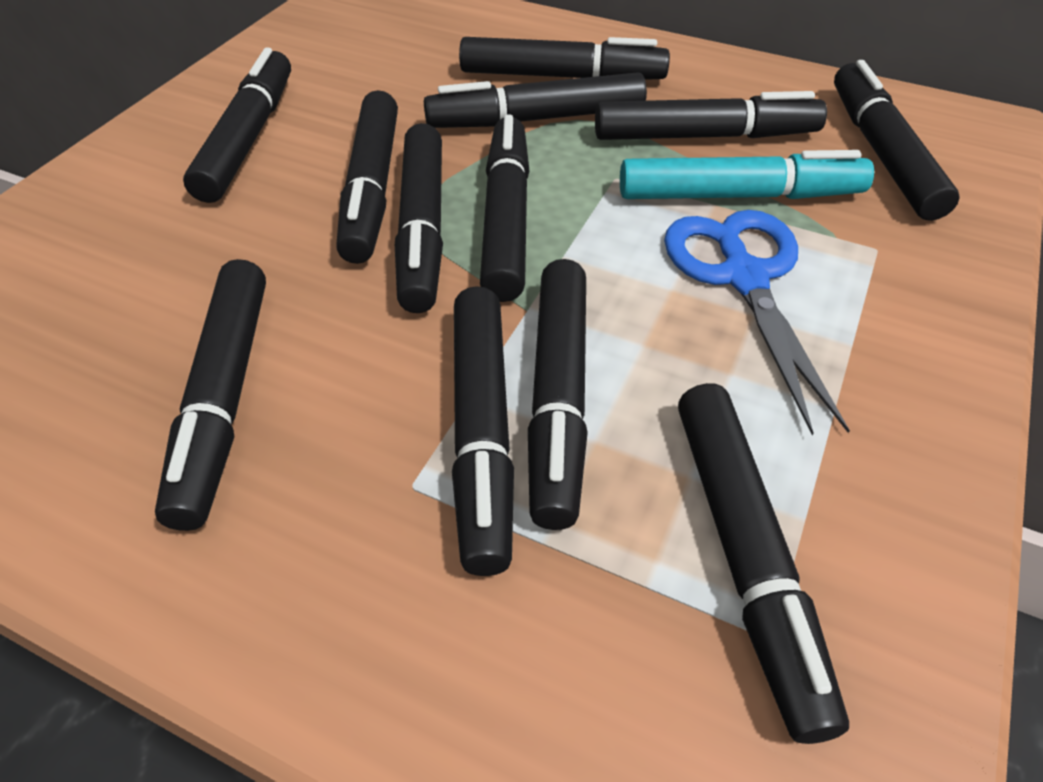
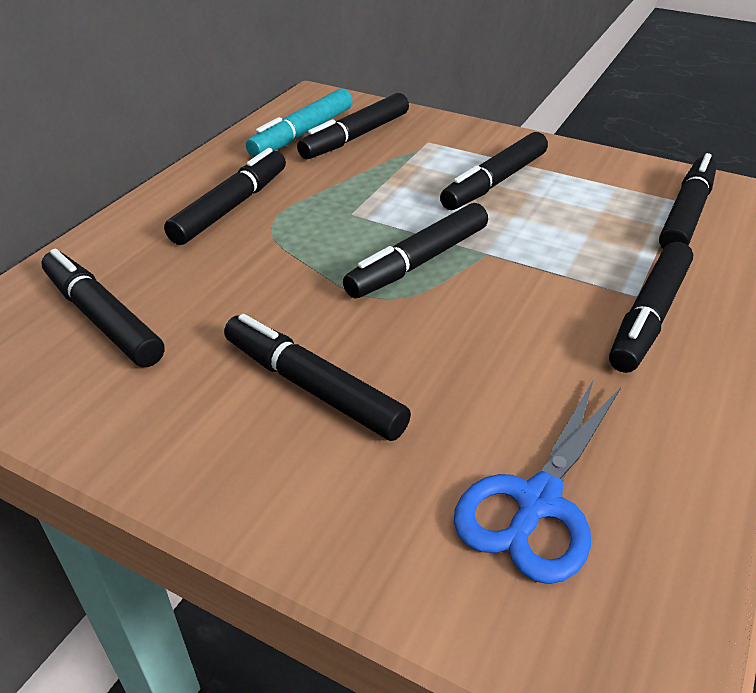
black marker: 12 -> 8

